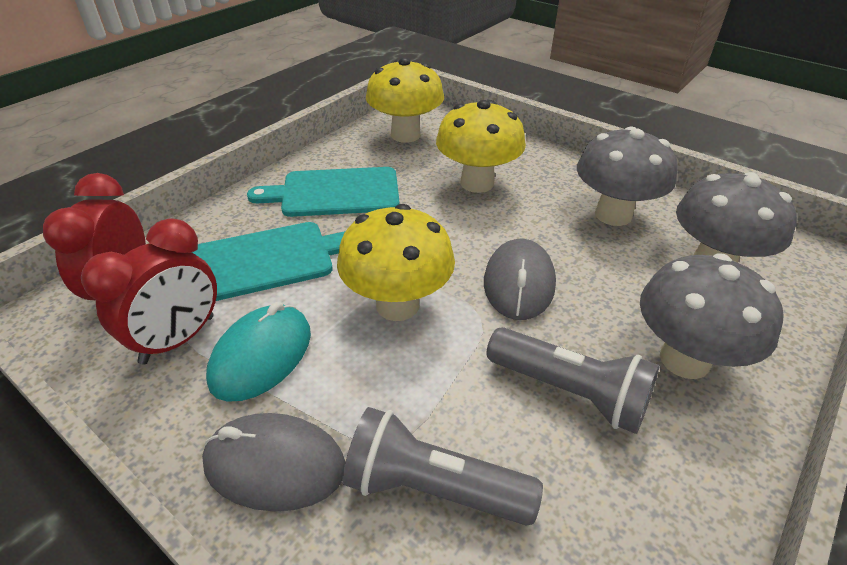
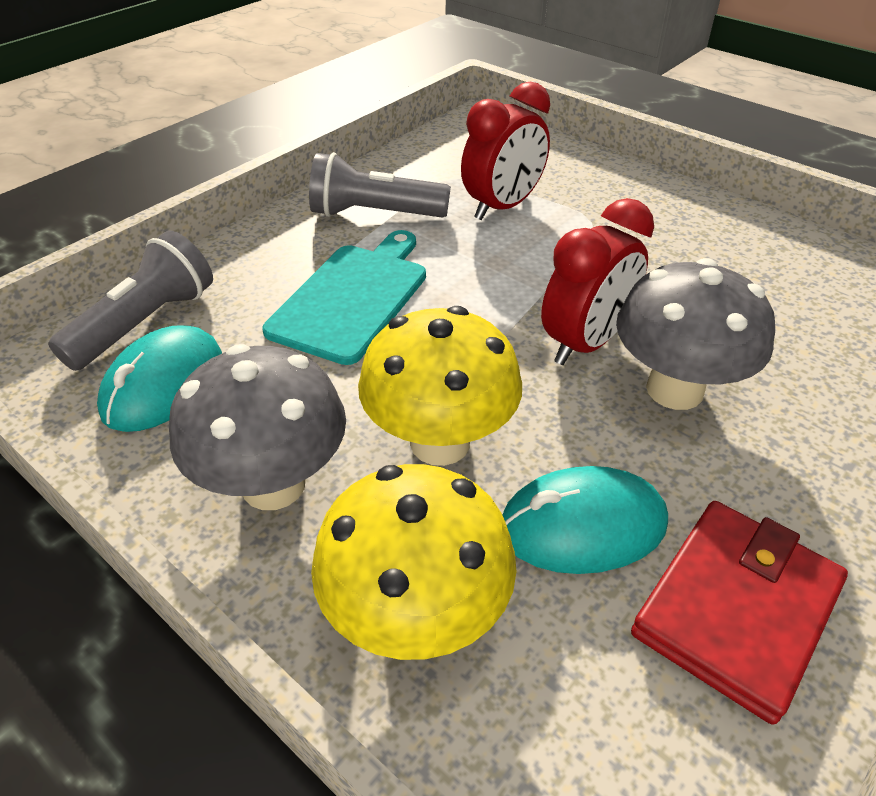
grey mouse: 2 -> 0
grey mushroom: 3 -> 2
red wallet: 0 -> 1
turquoise cutting board: 2 -> 1
turquoise mouse: 1 -> 2
yellow mushroom: 3 -> 2

